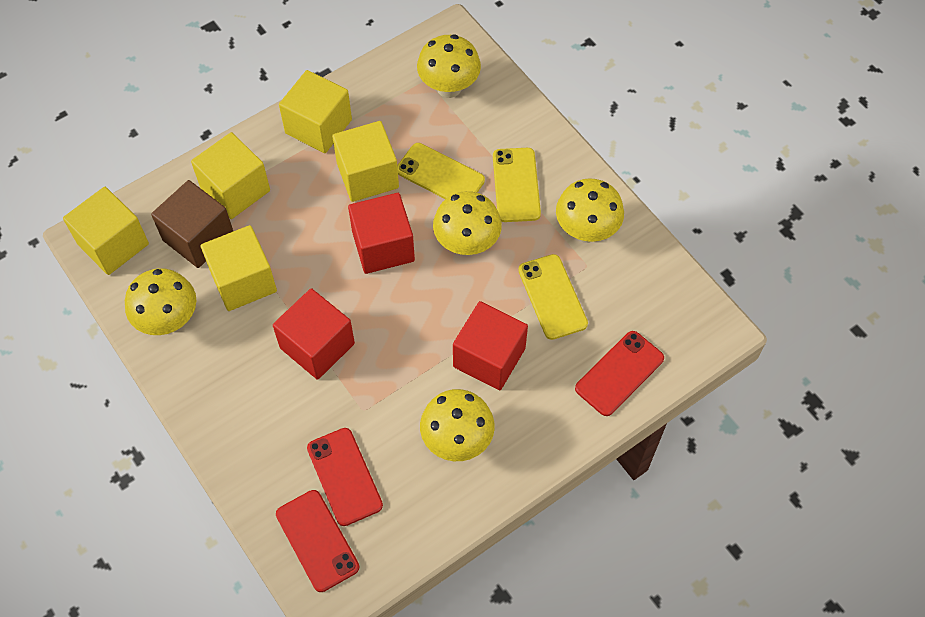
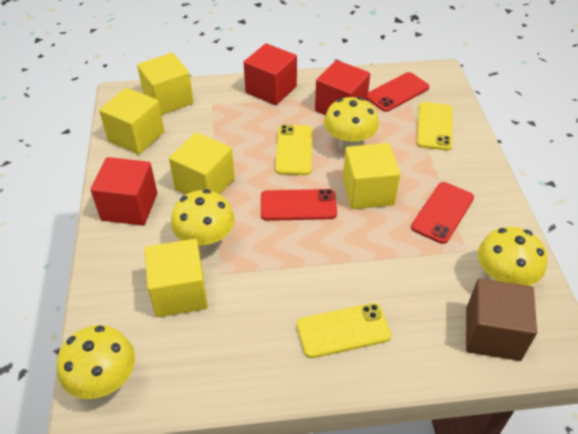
yellow mushroom: 5 -> 4

